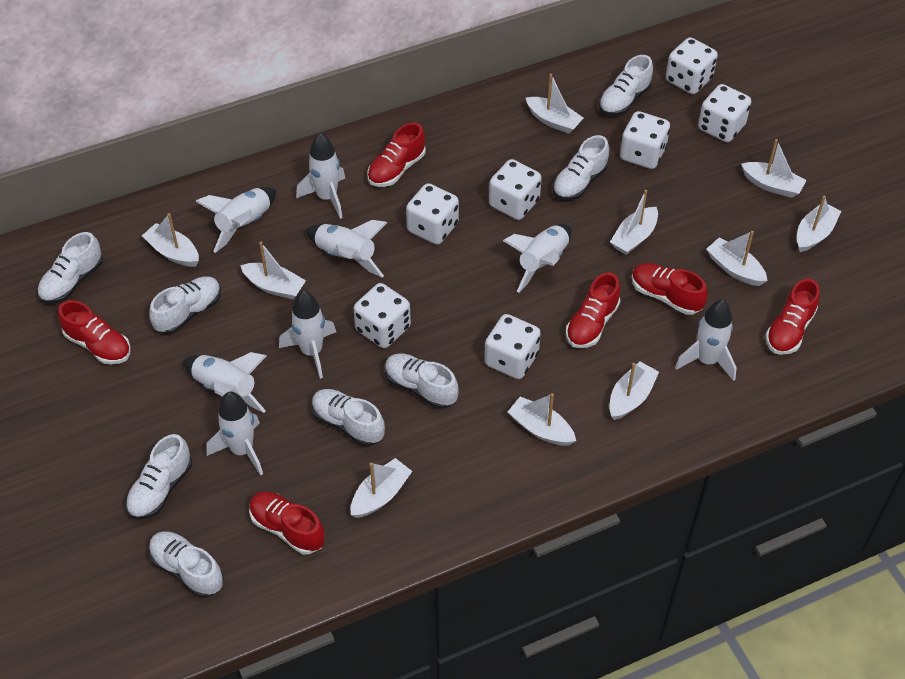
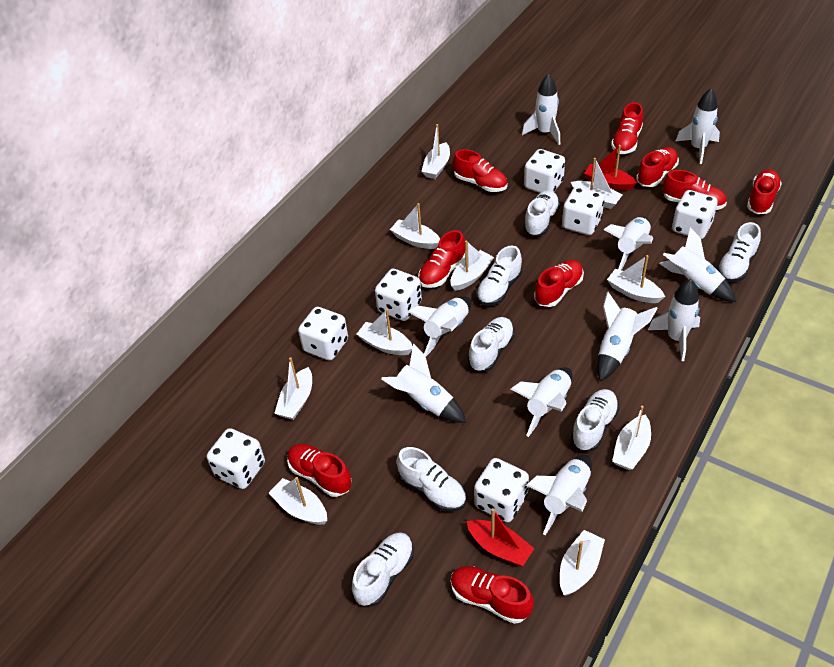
red boat: 0 -> 2
red shoe: 6 -> 9
white rocket: 8 -> 10
white shoe: 8 -> 7

